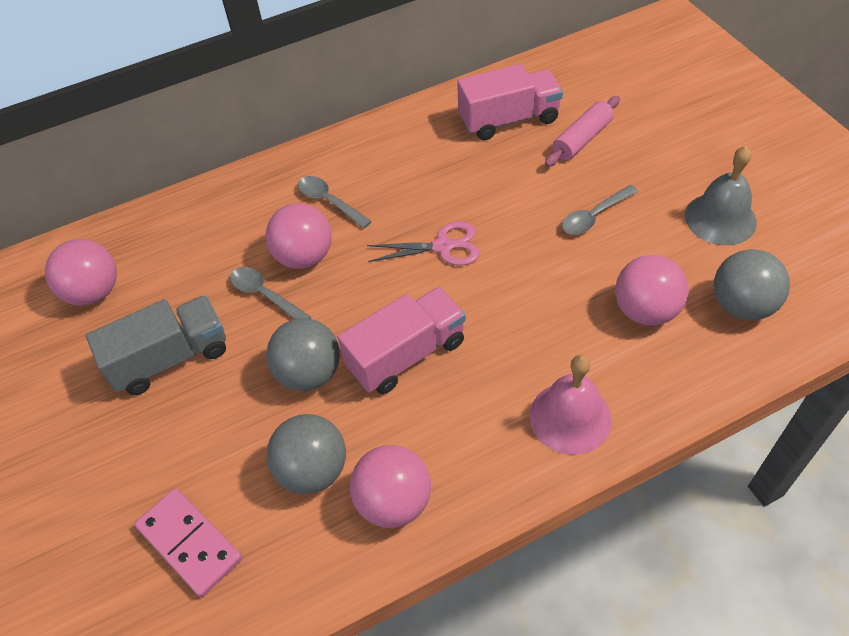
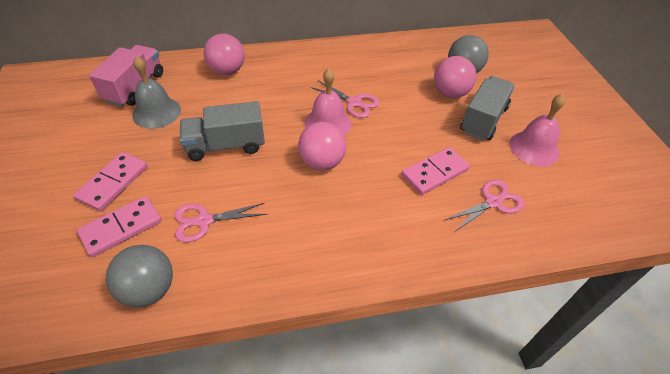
grey ball: 3 -> 2
grey spoon: 3 -> 0
grey truck: 1 -> 2
pink ball: 4 -> 3
pink bell: 1 -> 2
pink domino: 1 -> 3
pink rolling pin: 1 -> 0
pink scissors: 1 -> 3
pink truck: 2 -> 1

